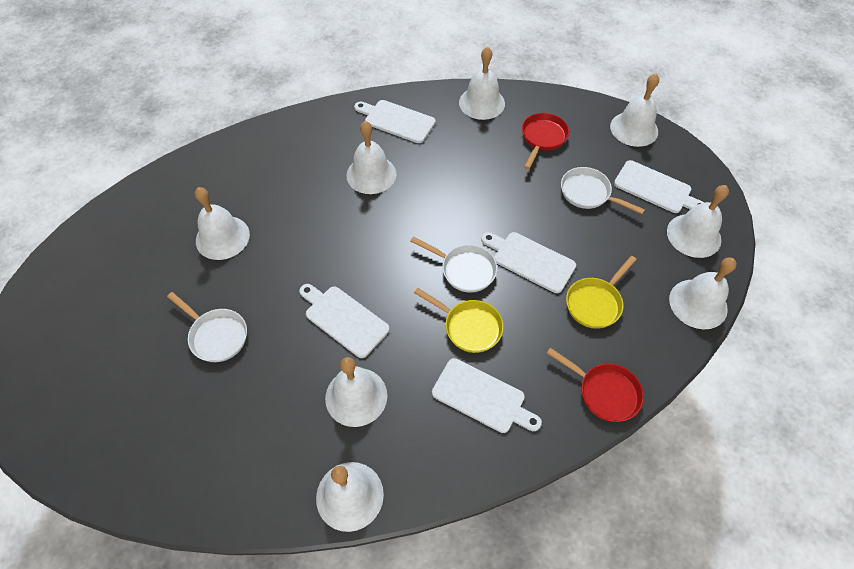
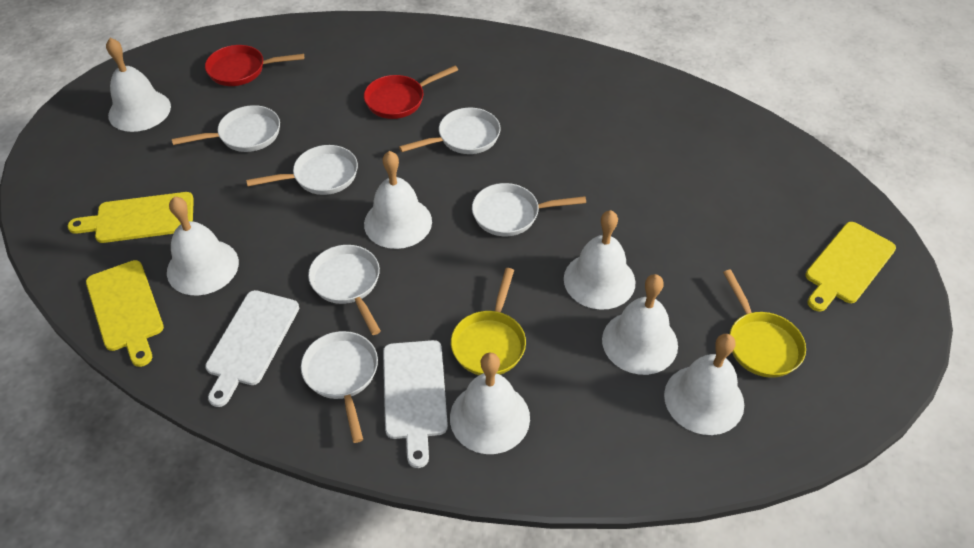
white bell: 8 -> 7
white cutting board: 5 -> 2
white pan: 3 -> 6
yellow cutting board: 0 -> 3

